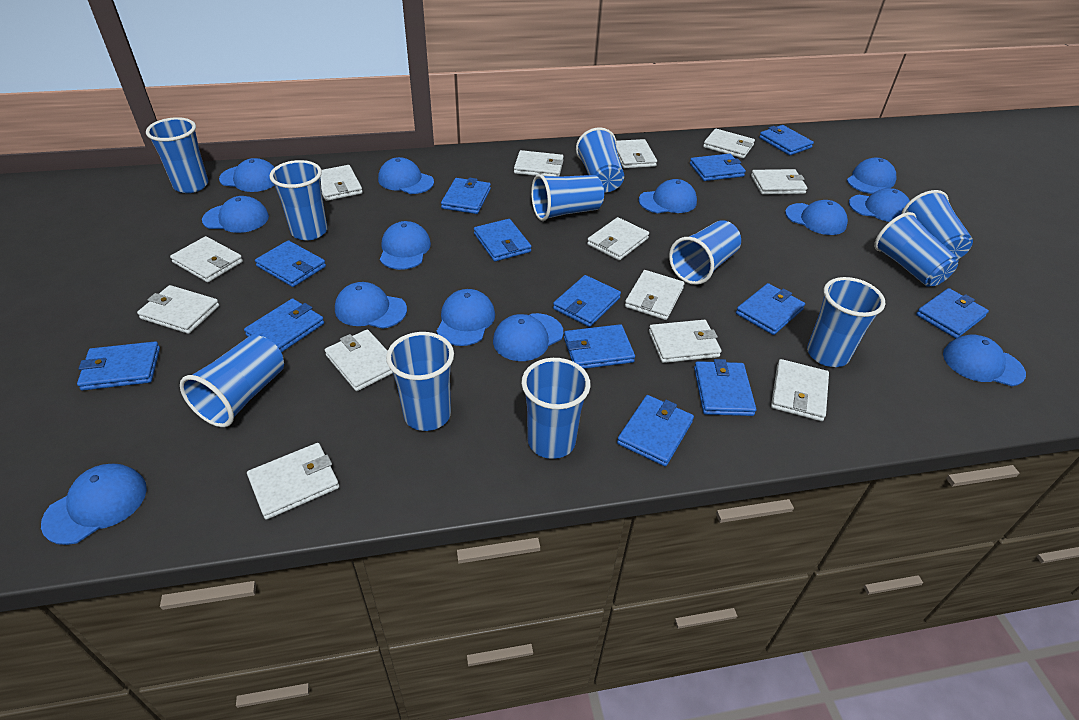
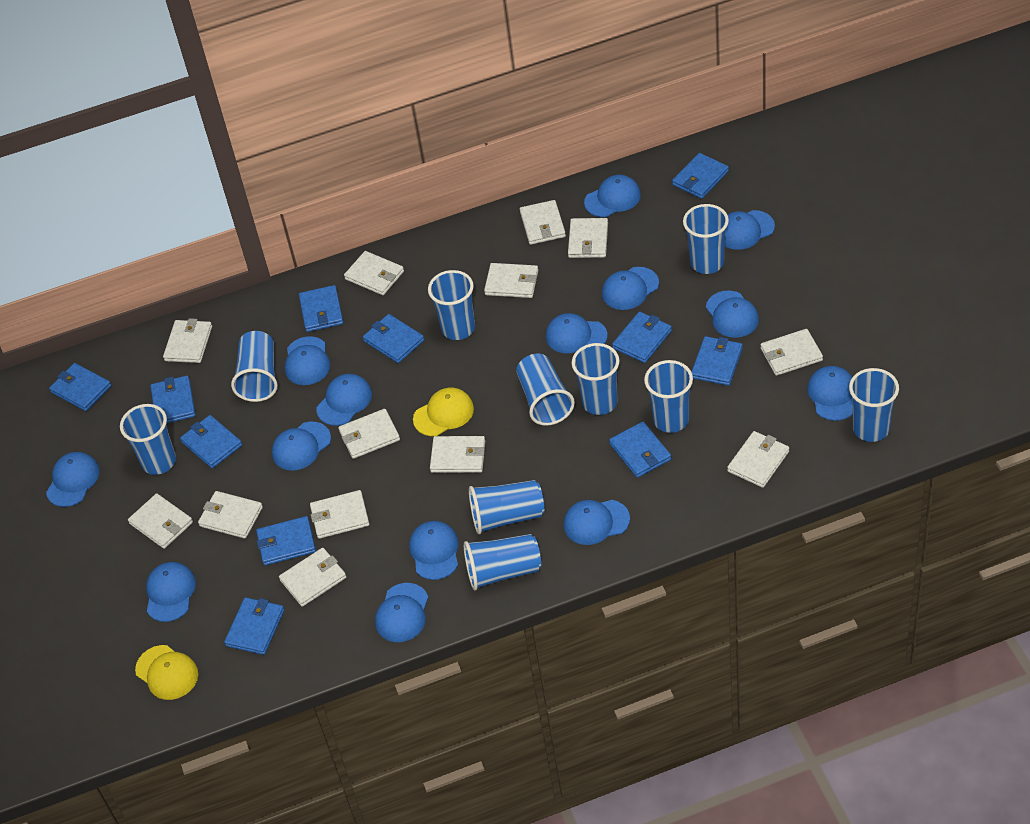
blue cap: 13 -> 14
blue cup: 11 -> 10
blue wallet: 13 -> 11
yellow cap: 0 -> 2

